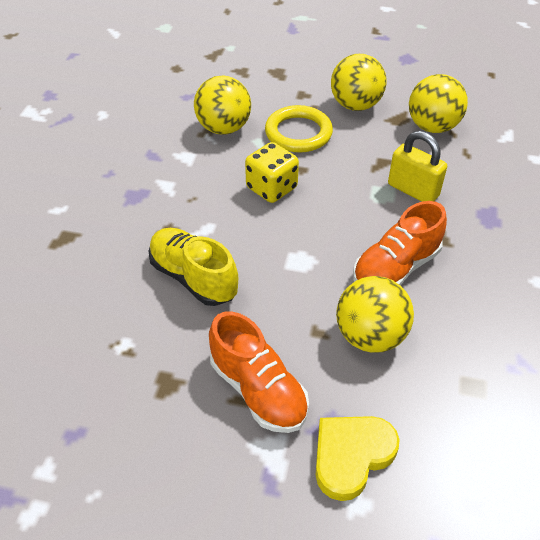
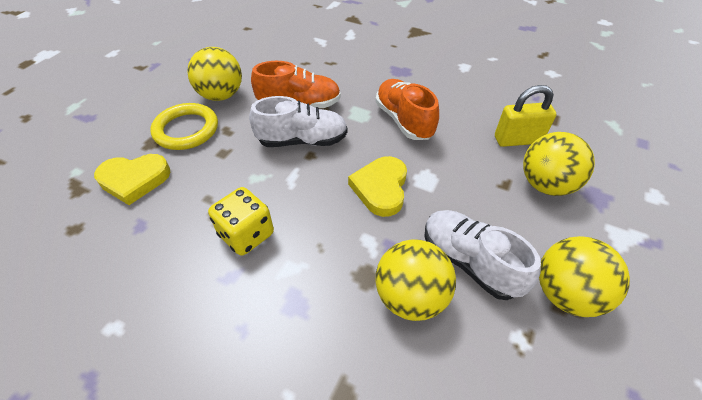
white shoe: 0 -> 2
yellow heart: 1 -> 2
yellow shoe: 1 -> 0

